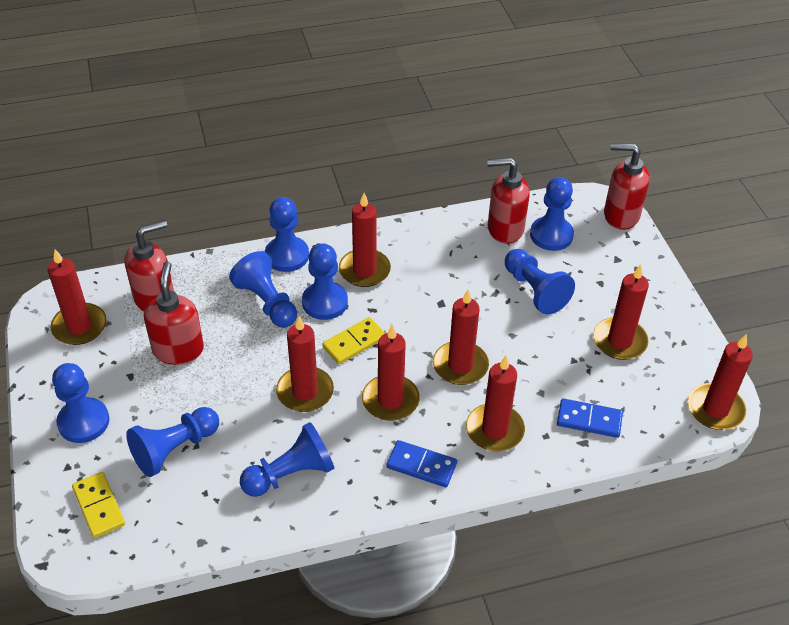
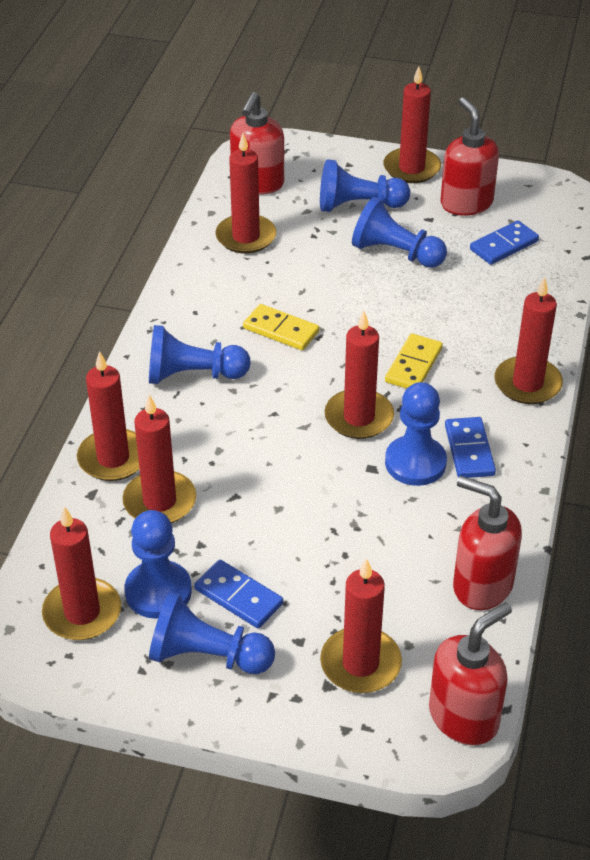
blue domino: 2 -> 3
blue pawn: 8 -> 6

